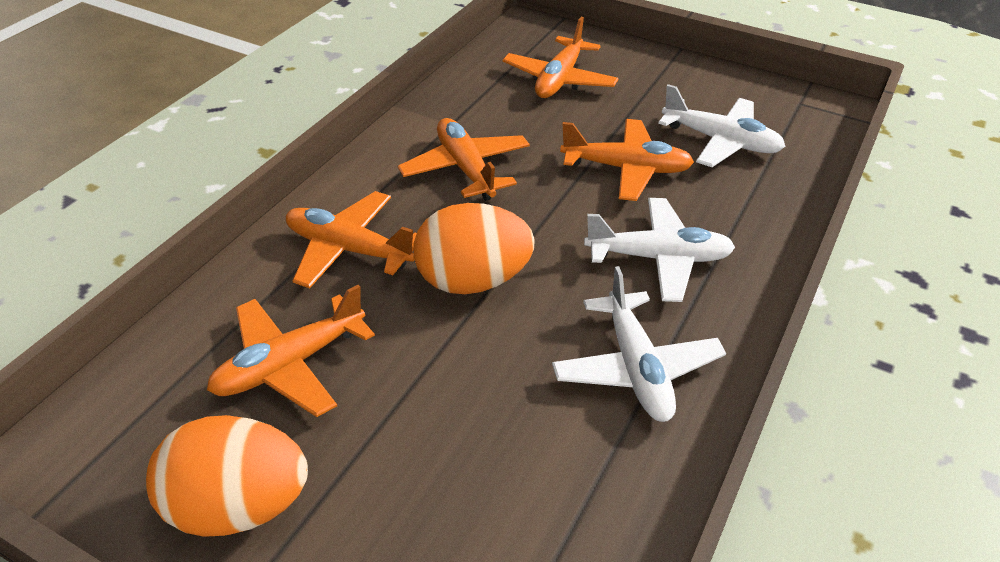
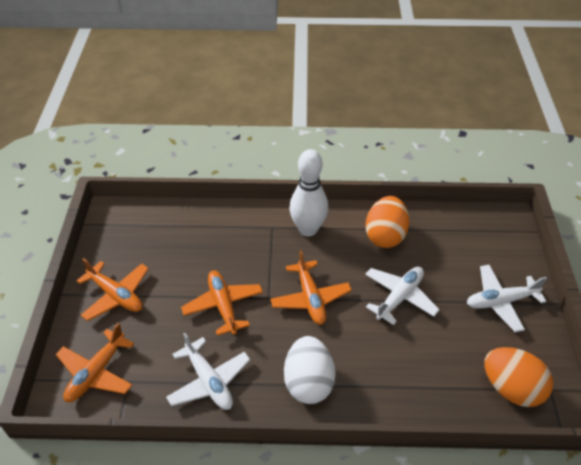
orange plane: 5 -> 4
white bowling pin: 0 -> 1
white egg: 0 -> 1

